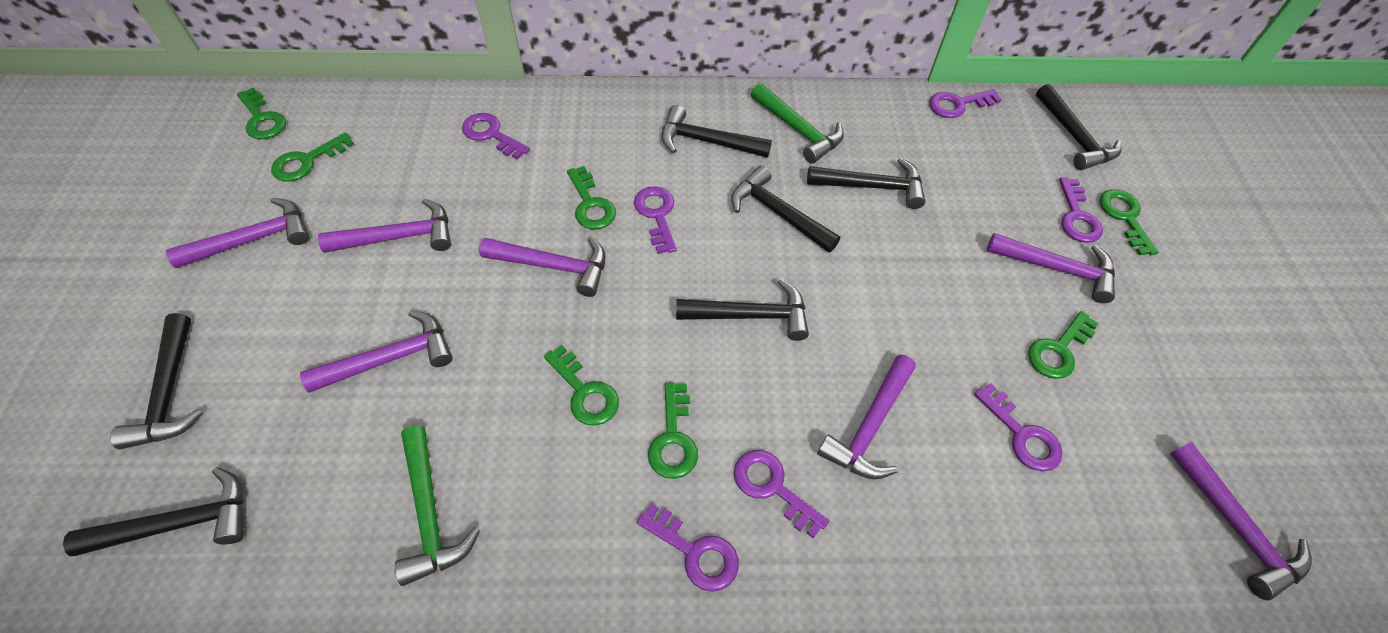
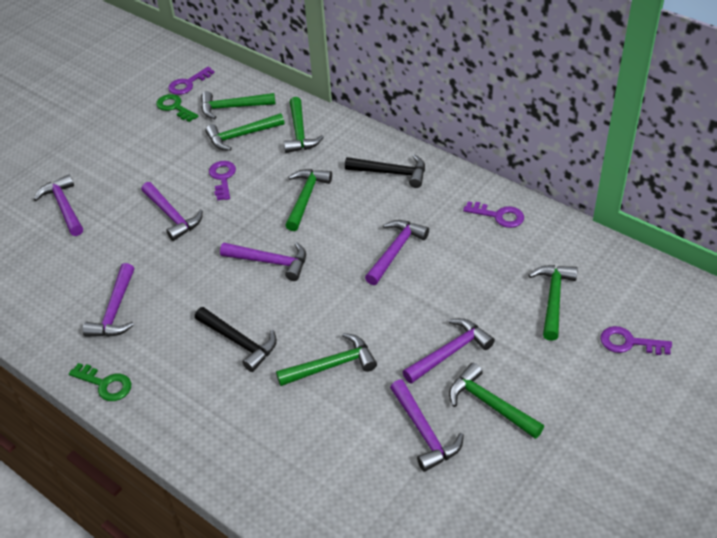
black hammer: 7 -> 2
green hammer: 2 -> 7
green key: 7 -> 2
purple key: 7 -> 4

